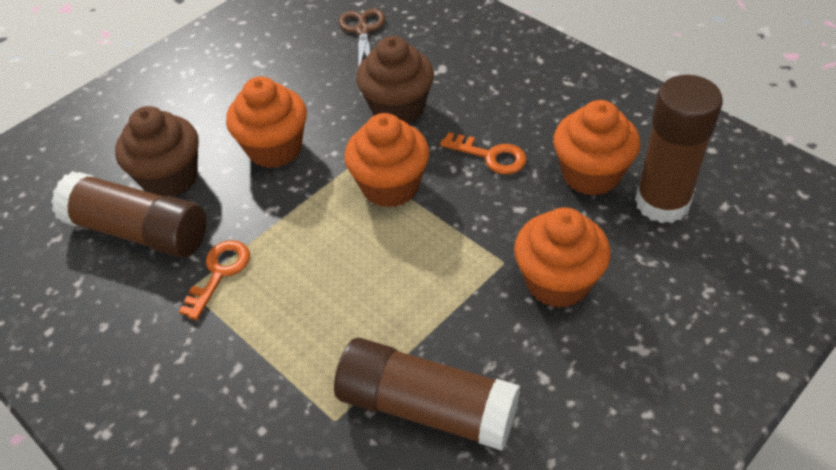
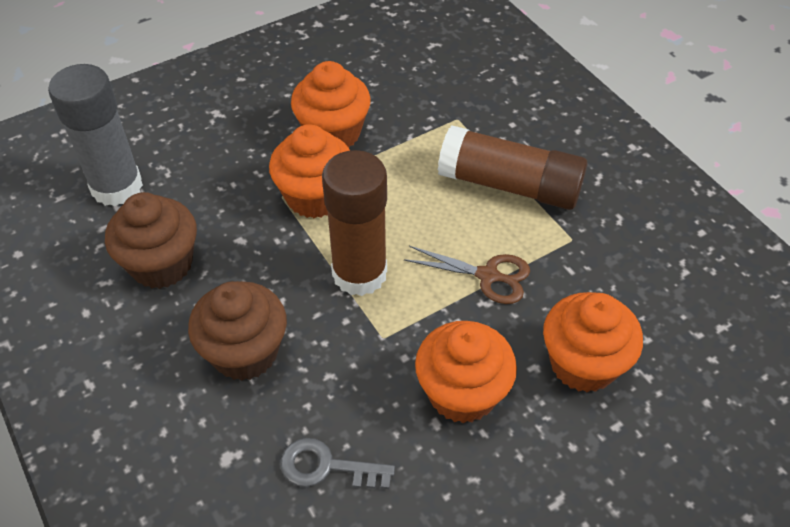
brown glue stick: 3 -> 2
grey glue stick: 0 -> 1
grey key: 0 -> 1
orange key: 2 -> 0

